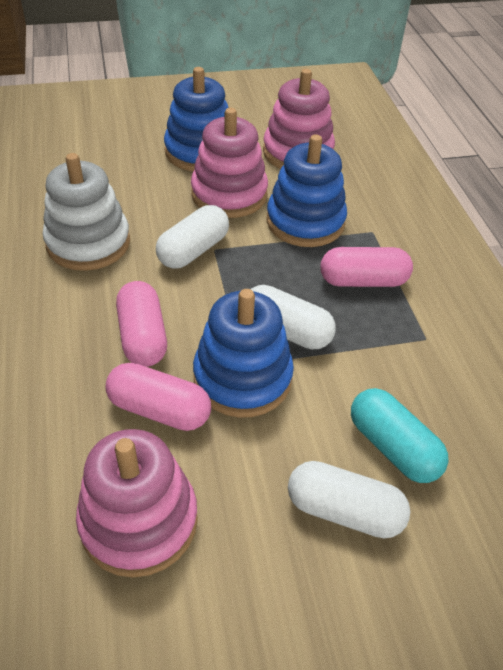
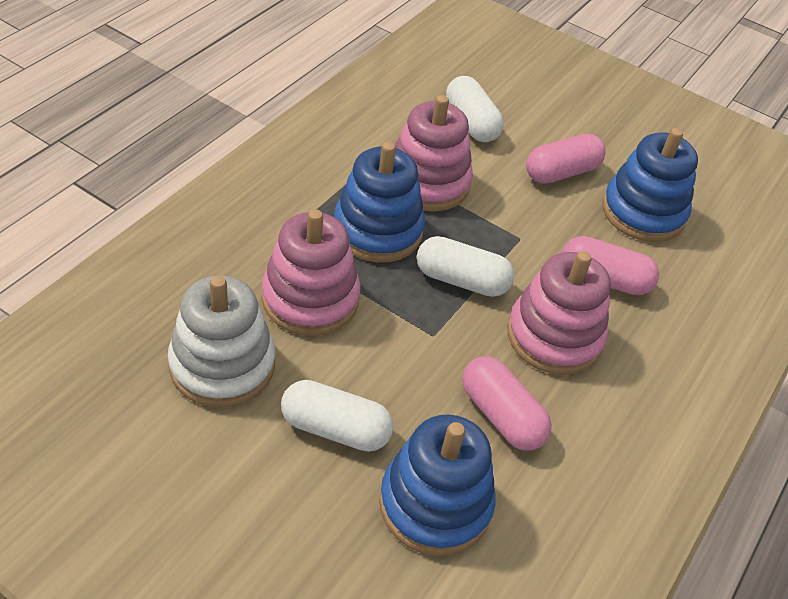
turquoise capsule: 1 -> 0

